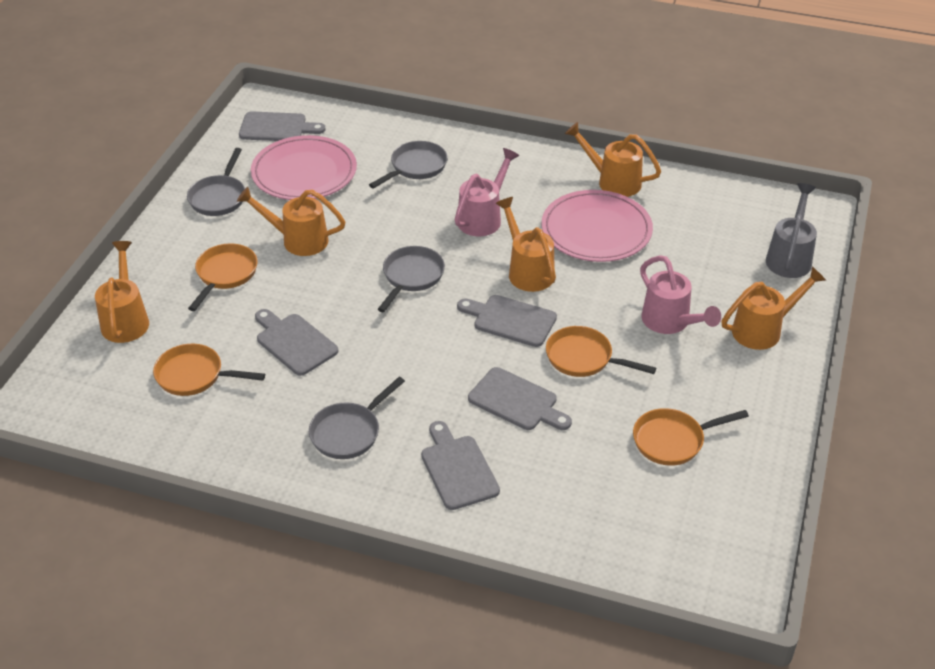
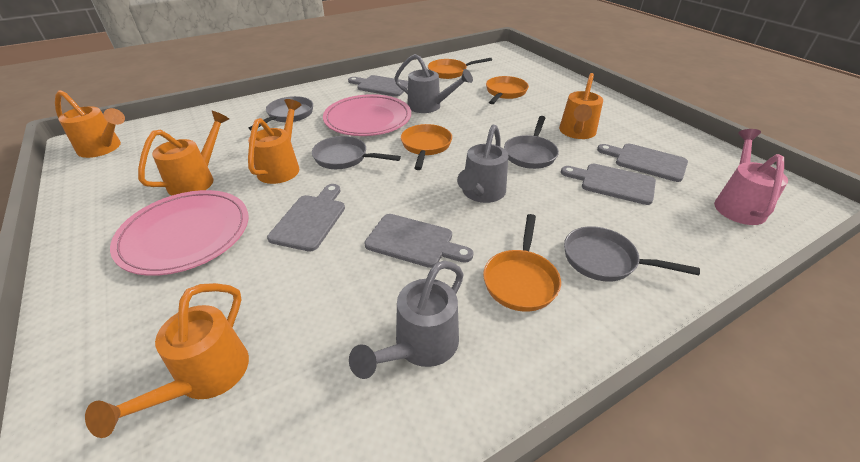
grey watering can: 1 -> 3
pink watering can: 2 -> 1

